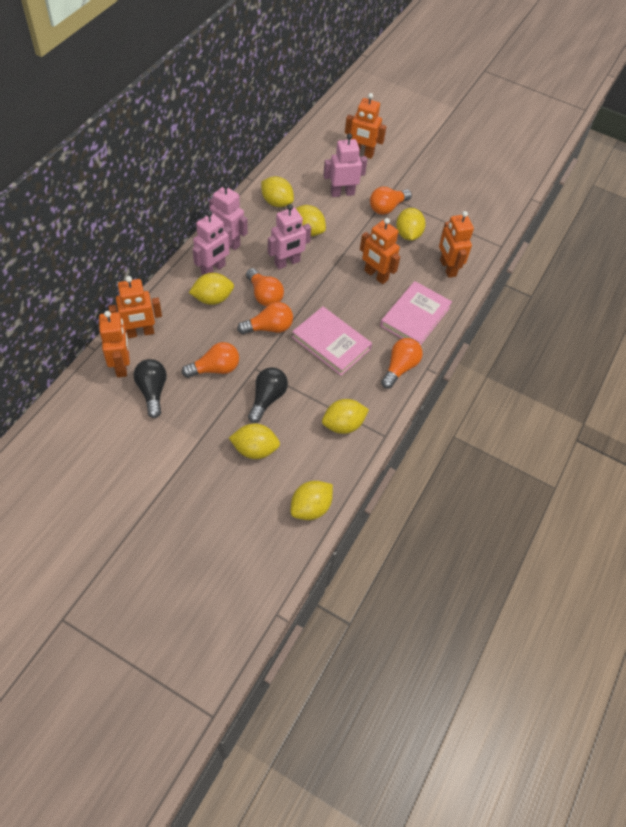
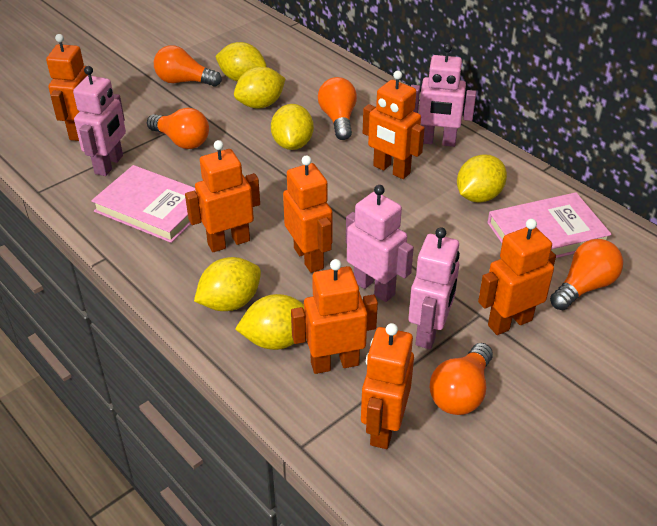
black light bulb: 2 -> 0
orange robot: 5 -> 7
yellow lemon: 7 -> 6

